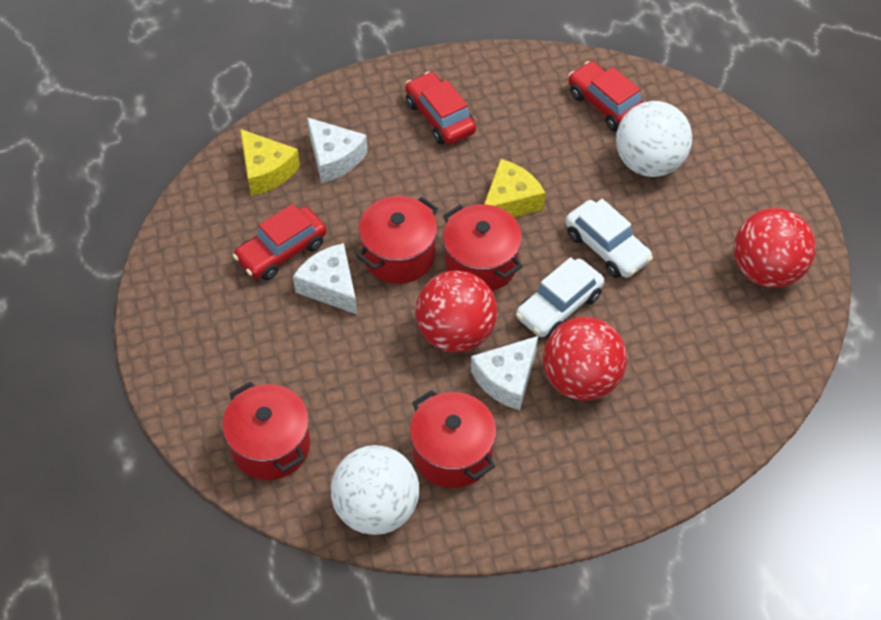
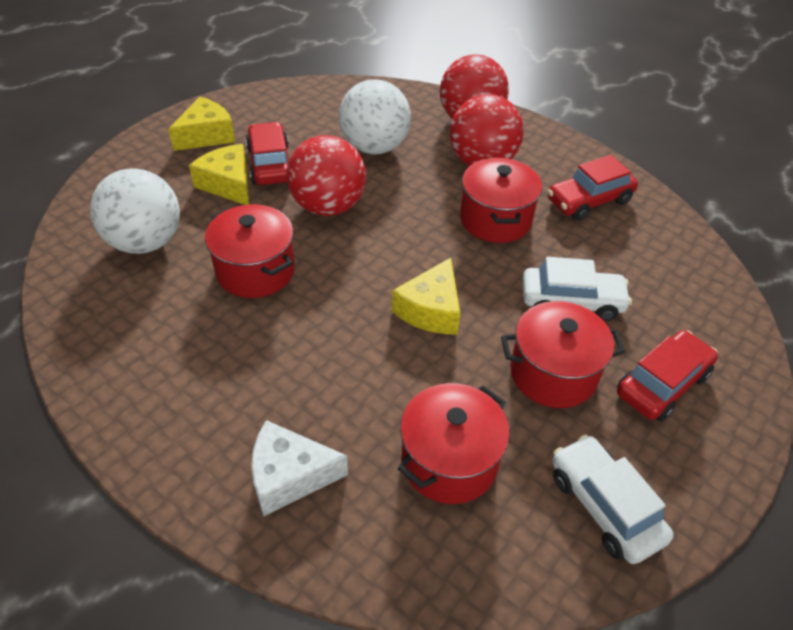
white cheese: 3 -> 1
yellow cheese: 2 -> 3

